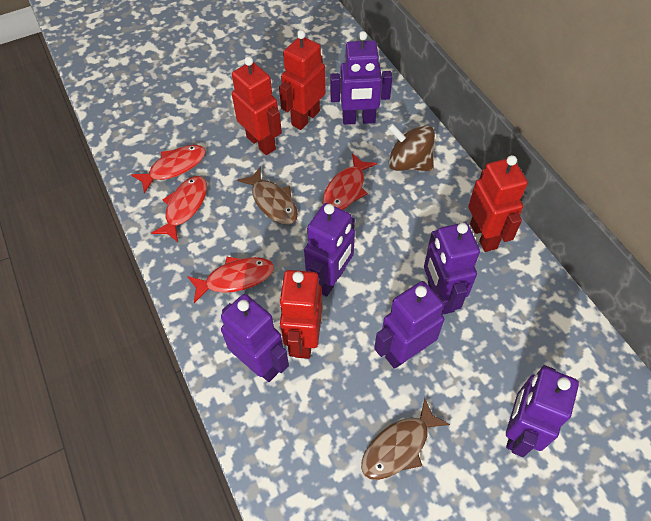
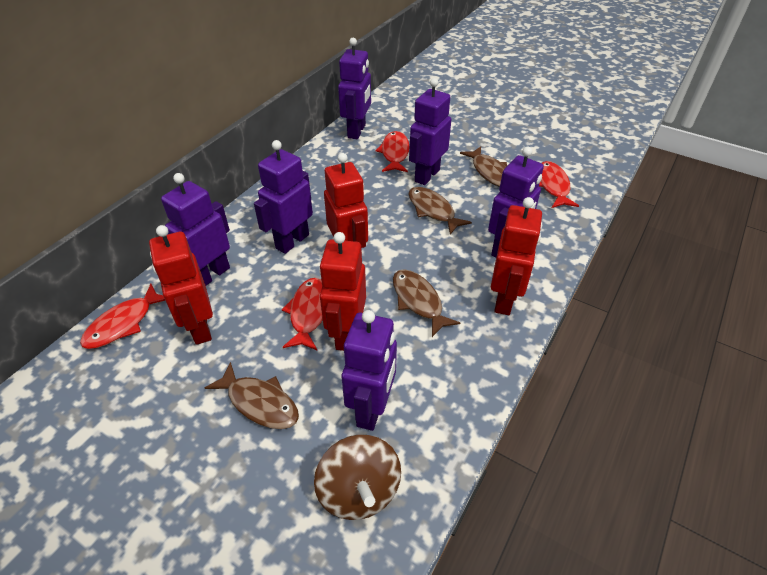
brown fish: 2 -> 4

